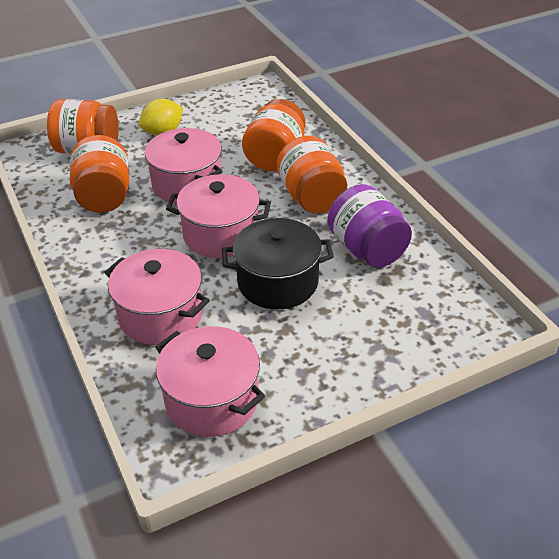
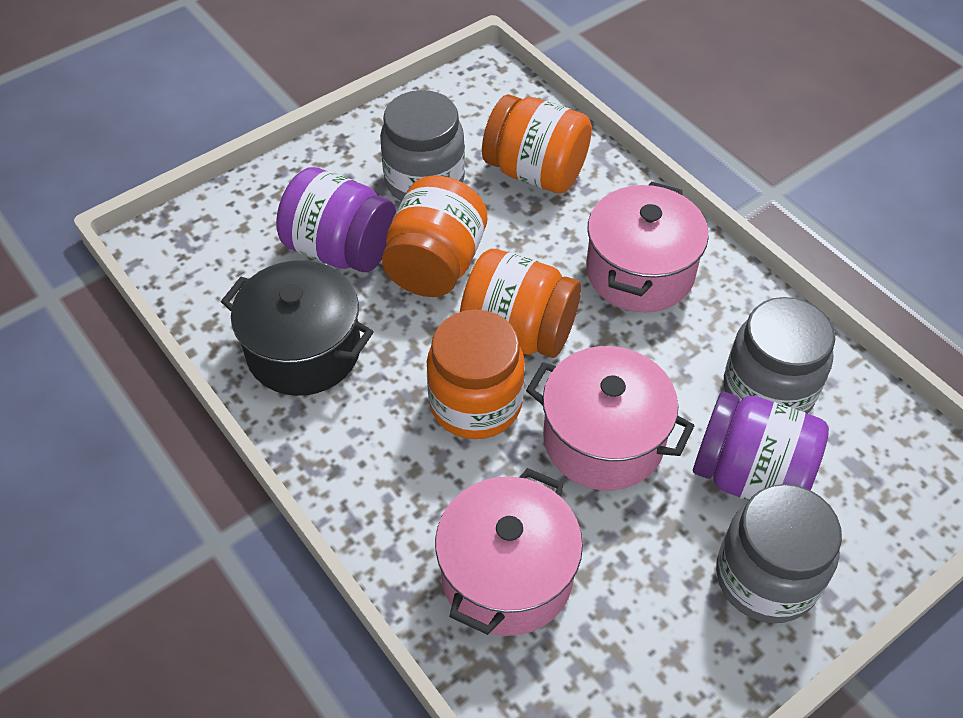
grey jar: 0 -> 3
pink pot: 4 -> 3
purple jar: 1 -> 2
yellow lemon: 1 -> 0

